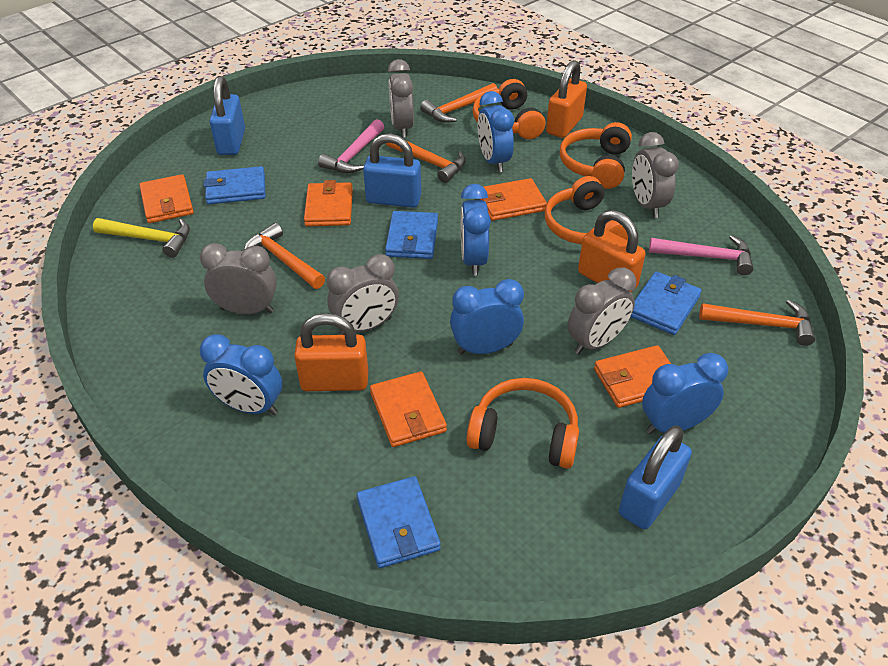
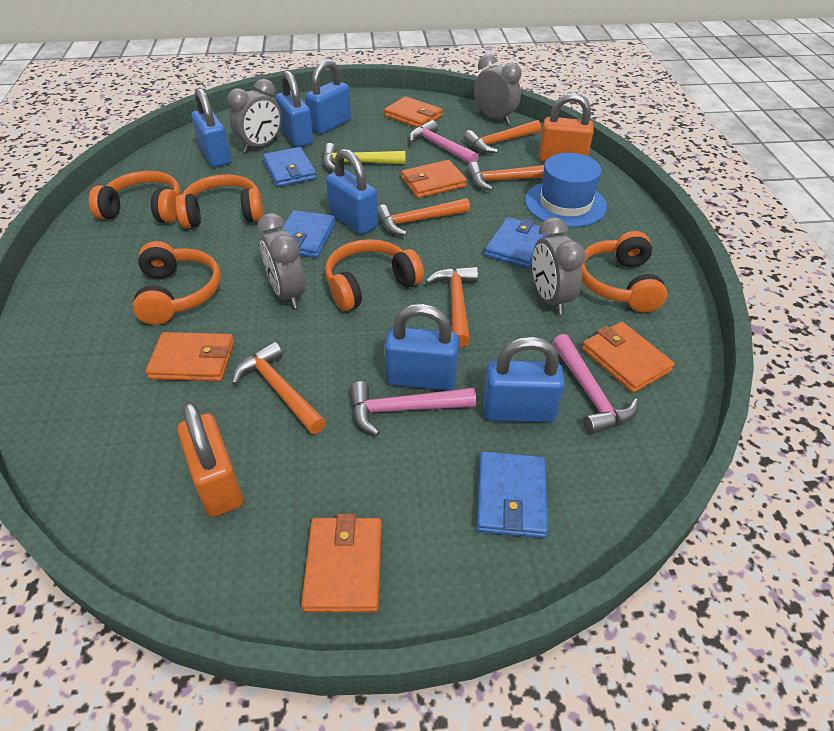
blue clock: 5 -> 0
blue hat: 0 -> 1
blue padlock: 3 -> 6
grey clock: 5 -> 4
orange hammer: 4 -> 5
orange headphones: 4 -> 5
orange padlock: 3 -> 2
pink hammer: 2 -> 3

